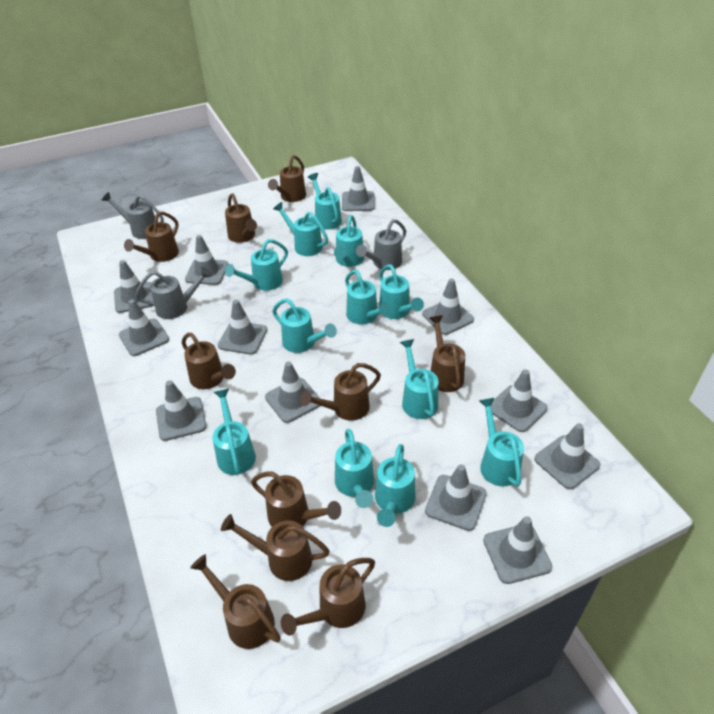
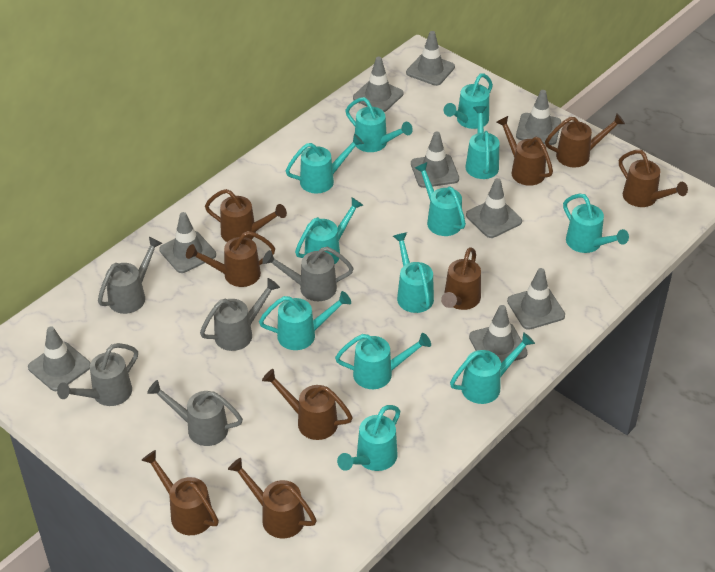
brown watering can: 10 -> 9
grey traffic cone: 12 -> 9
grey watering can: 3 -> 5

